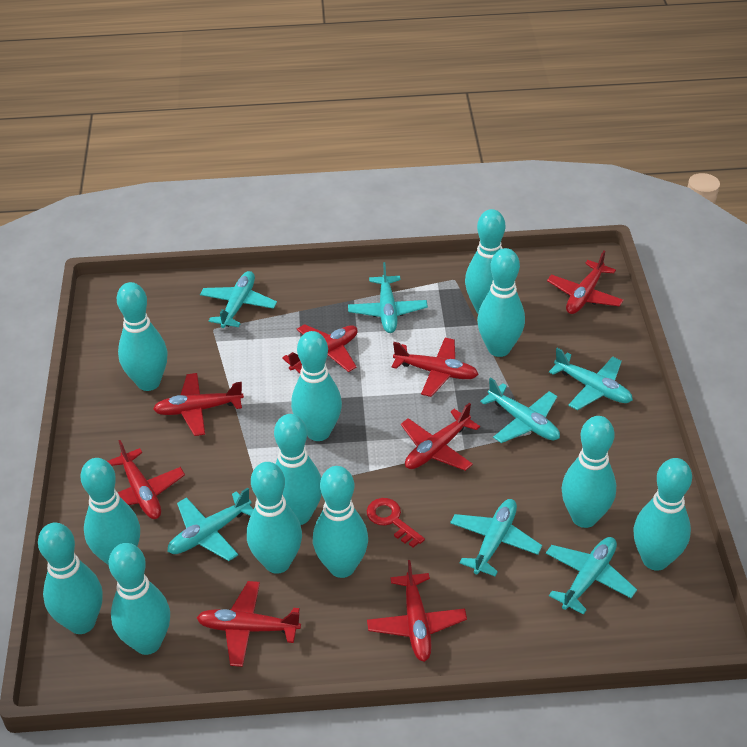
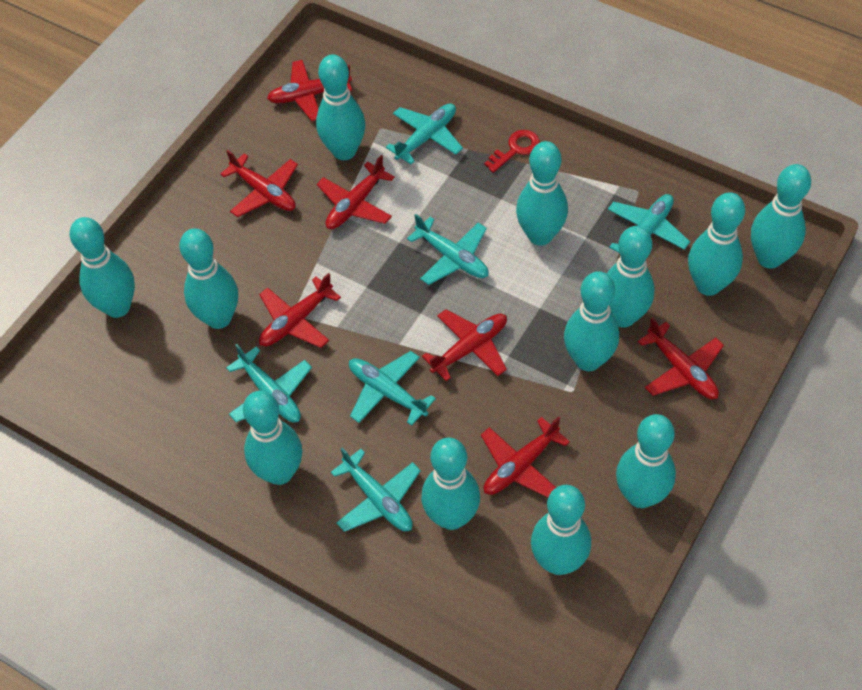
red plane: 8 -> 7
turquoise plane: 7 -> 6

